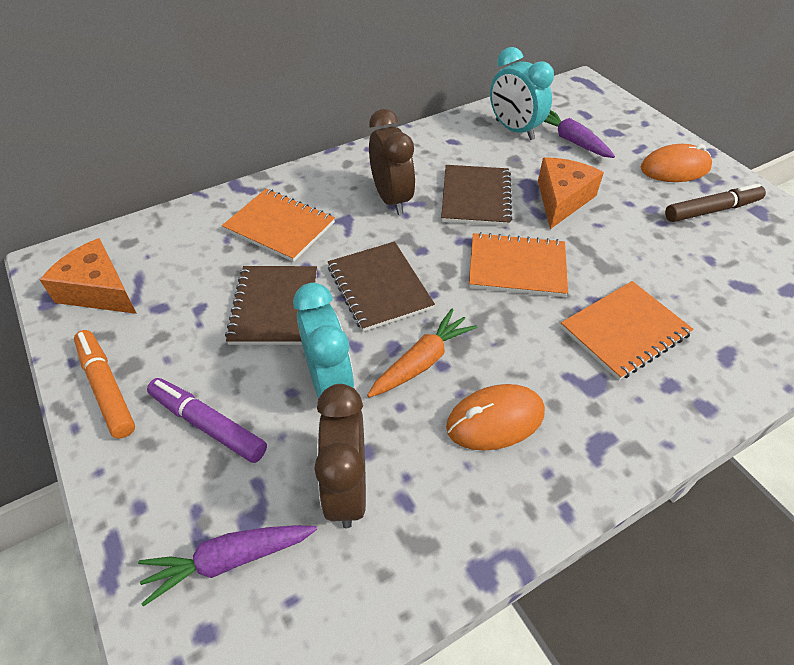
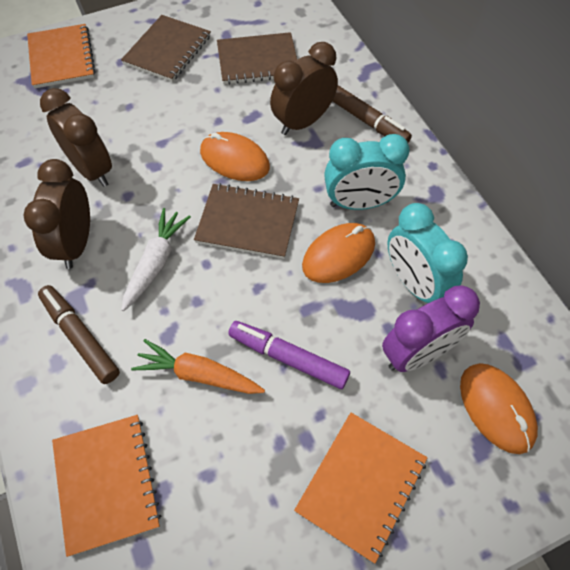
brown clock: 2 -> 3
brown marker: 1 -> 2
orange cheese: 2 -> 0
orange marker: 1 -> 0
orange mouse: 2 -> 3
purple carrot: 2 -> 0
purple clock: 0 -> 1
white carrot: 0 -> 1

